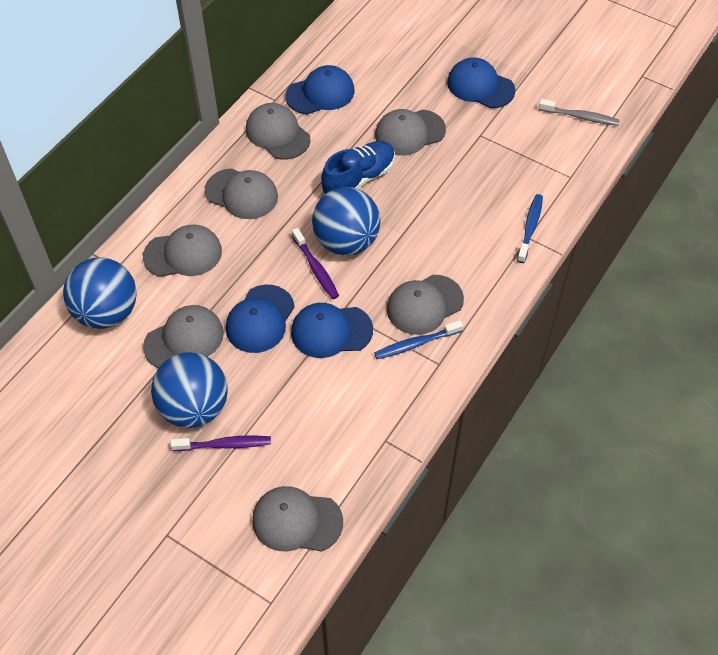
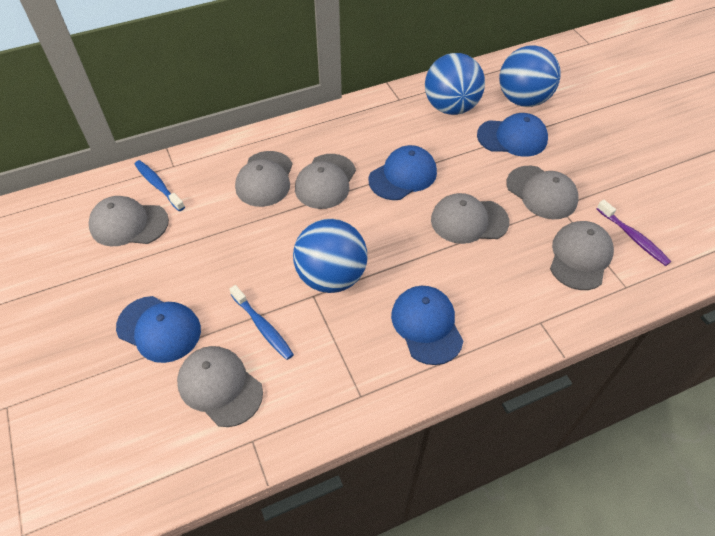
blue shoe: 1 -> 0
grey toothbrush: 1 -> 0
purple toothbrush: 2 -> 1

